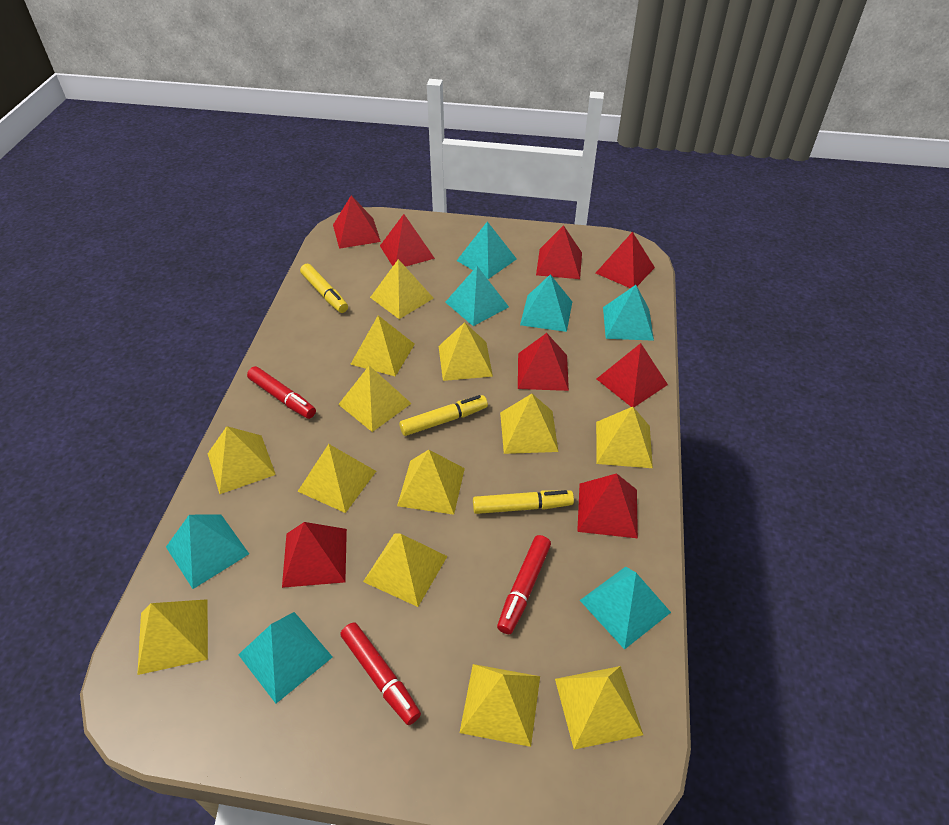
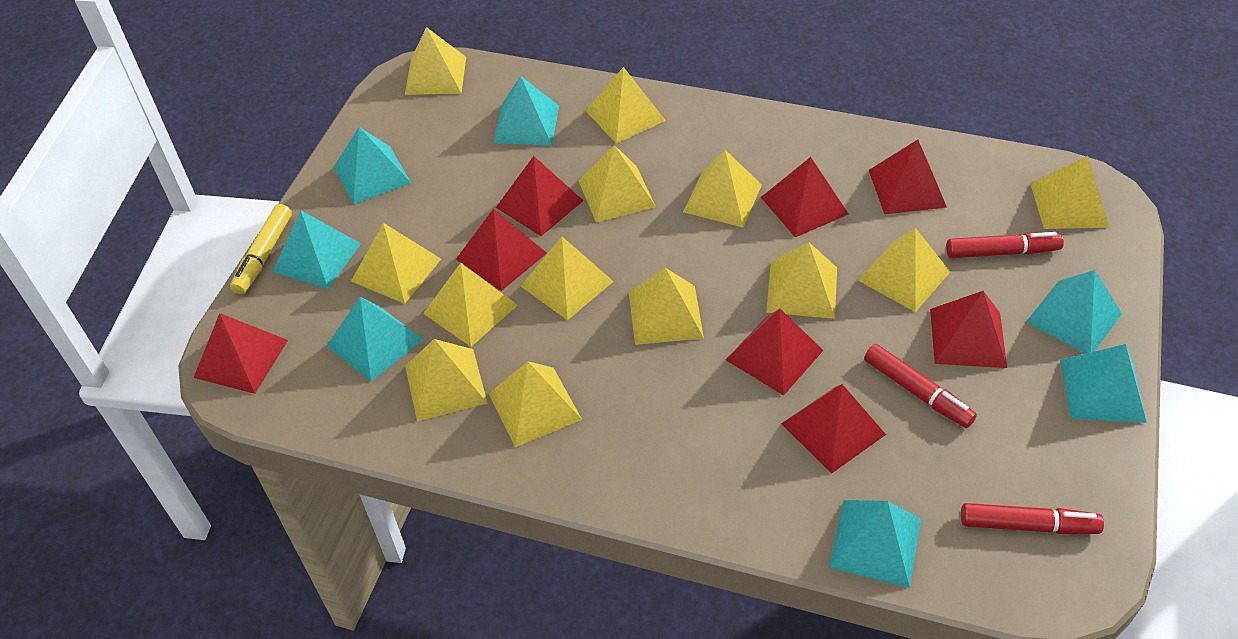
yellow marker: 3 -> 1

